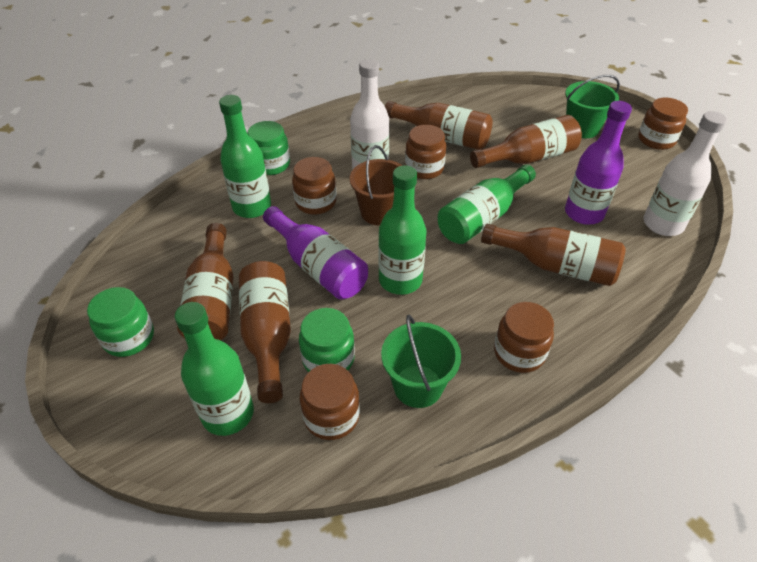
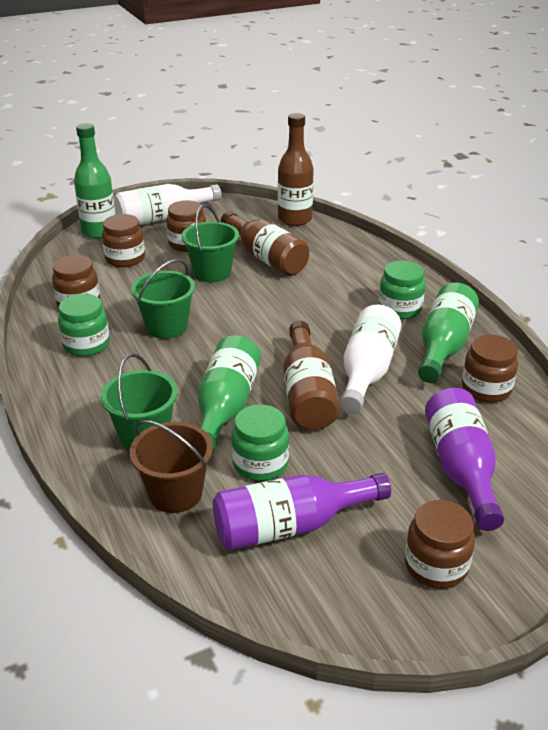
brown bottle: 5 -> 3
green bottle: 4 -> 3
green bucket: 2 -> 3

